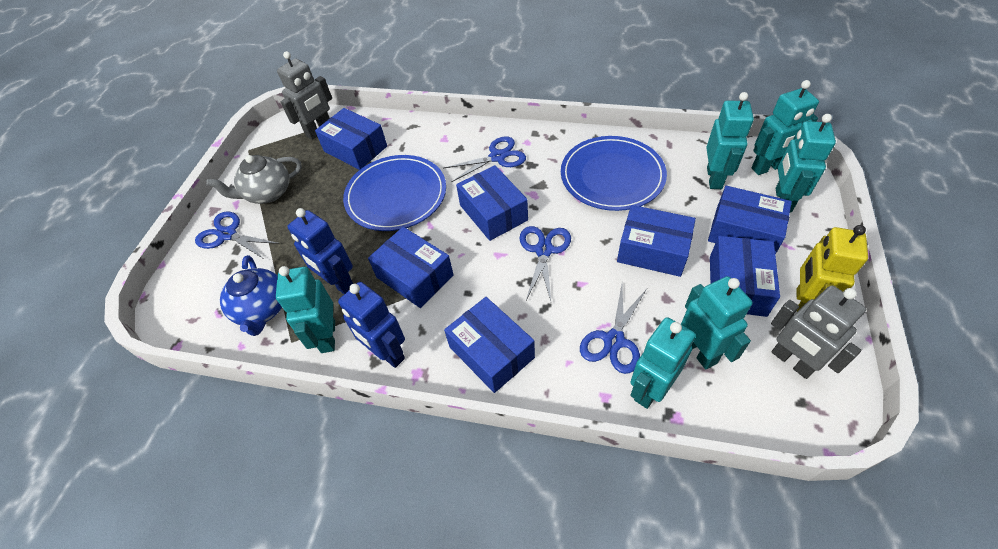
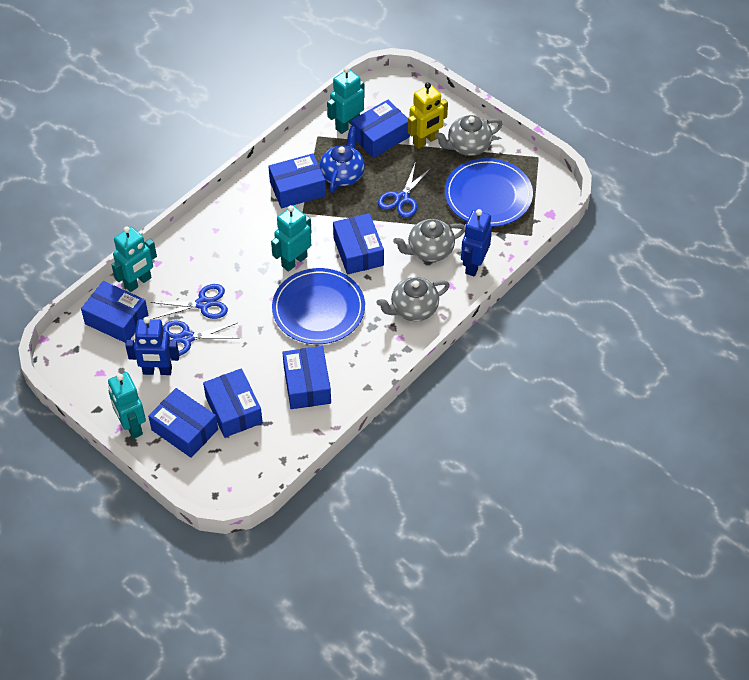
blue scissors: 4 -> 3
grey robot: 2 -> 0
grey teapot: 1 -> 3
turquoise robot: 6 -> 4

